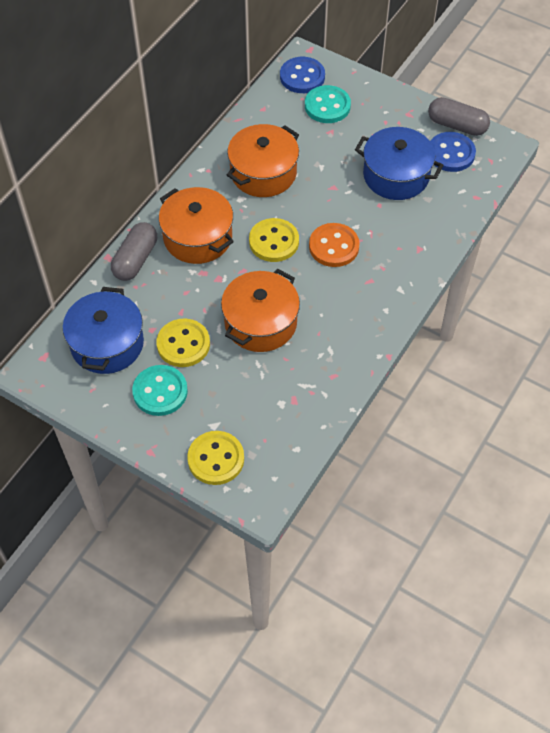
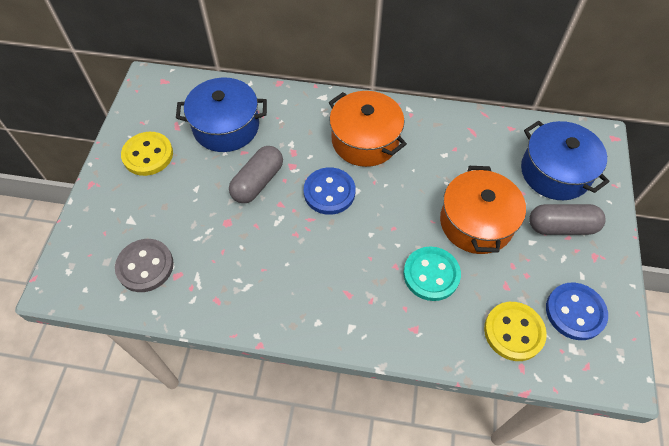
grey button: 0 -> 1
orange button: 1 -> 0
orange pot: 3 -> 2
turquoise button: 2 -> 1
yellow button: 3 -> 2

